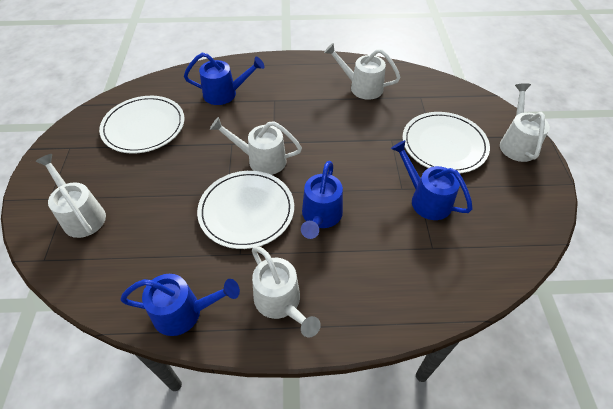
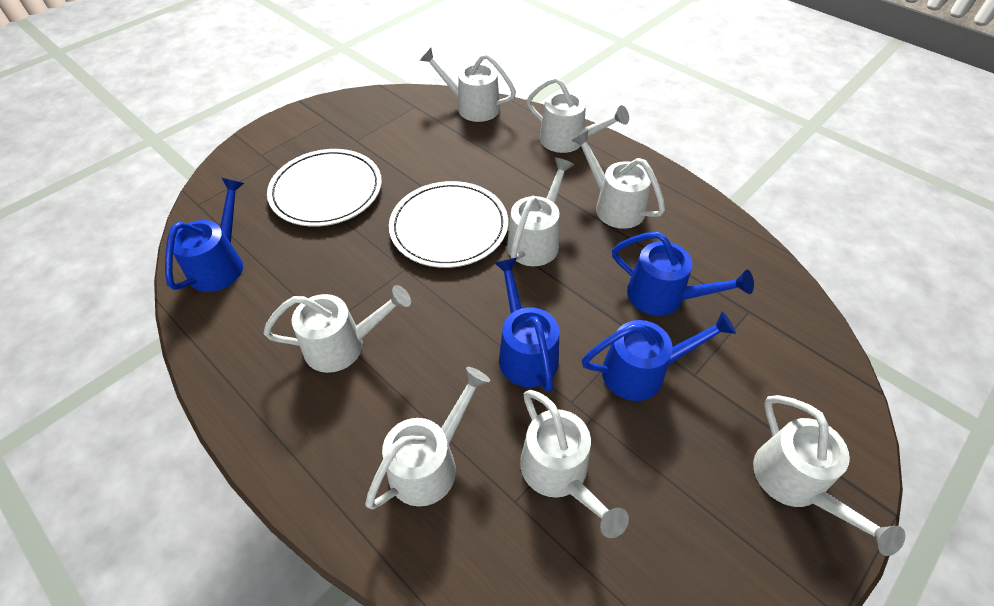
white plate: 3 -> 2
white watering can: 5 -> 8

